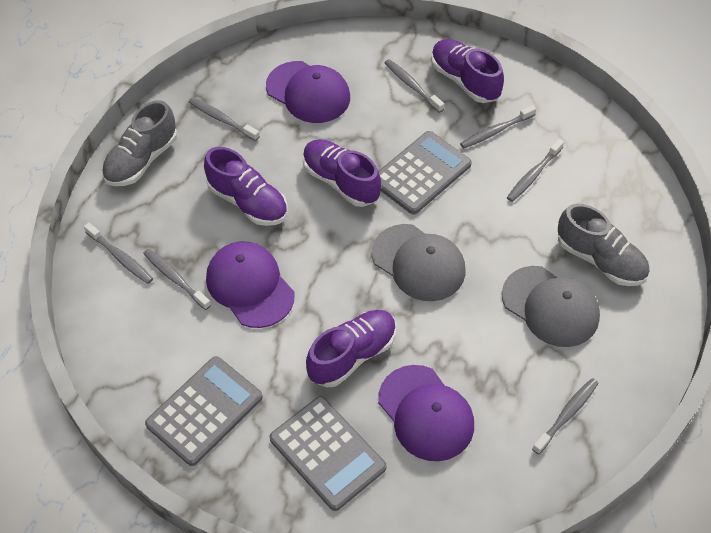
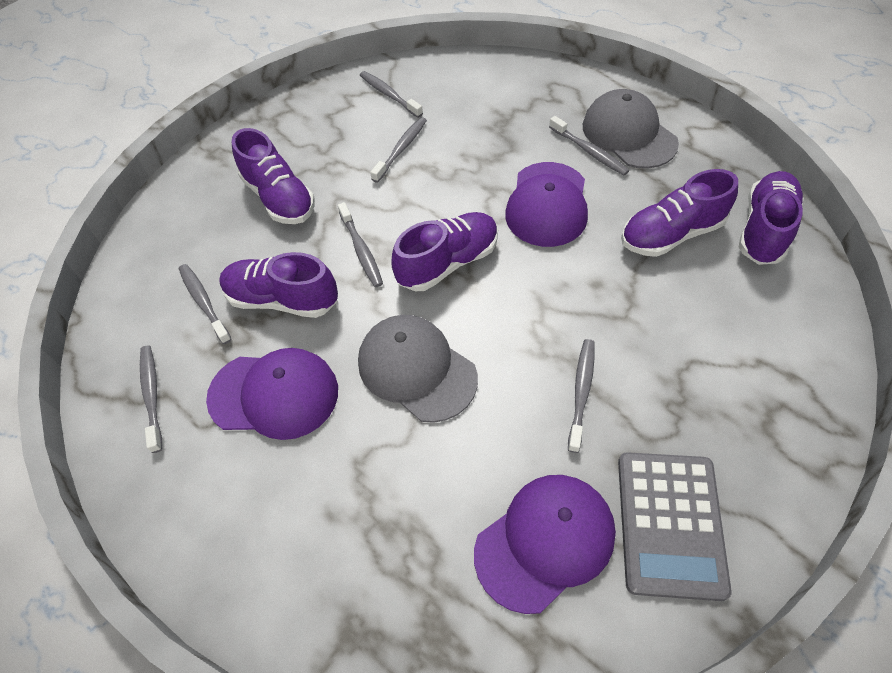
grey calculator: 3 -> 1
grey shoe: 2 -> 0
purple shoe: 4 -> 5

